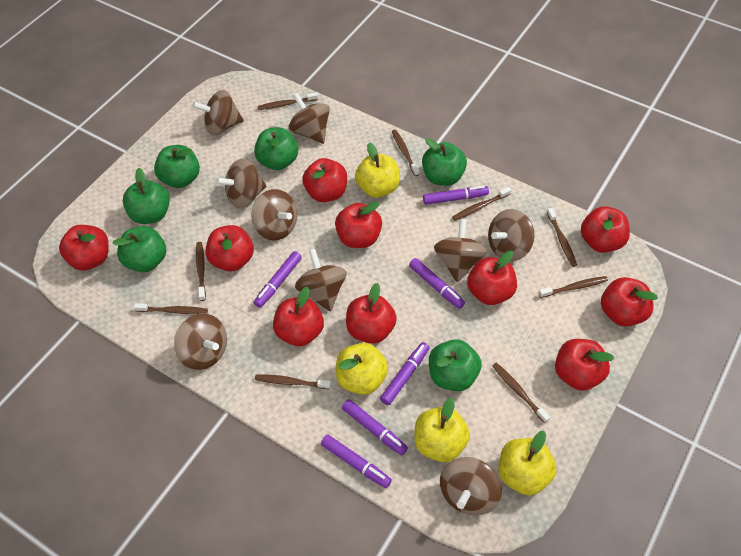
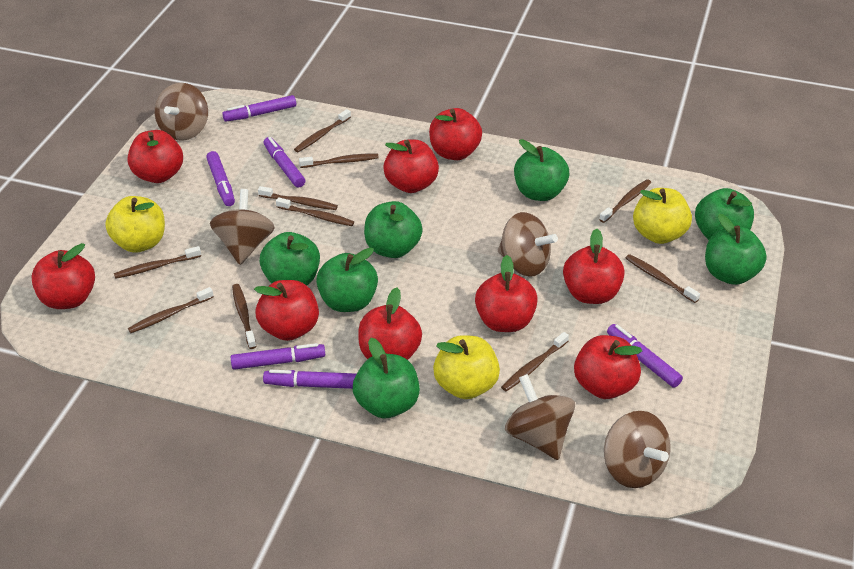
brown spinning top: 9 -> 5
brown toothbrush: 9 -> 10
green apple: 6 -> 7
red apple: 10 -> 9
yellow apple: 4 -> 3

